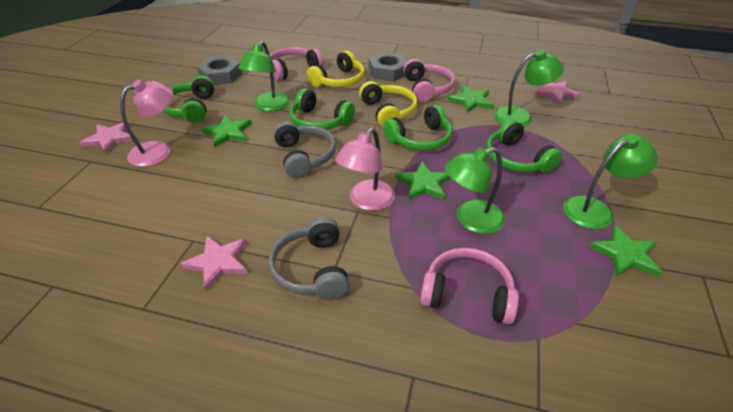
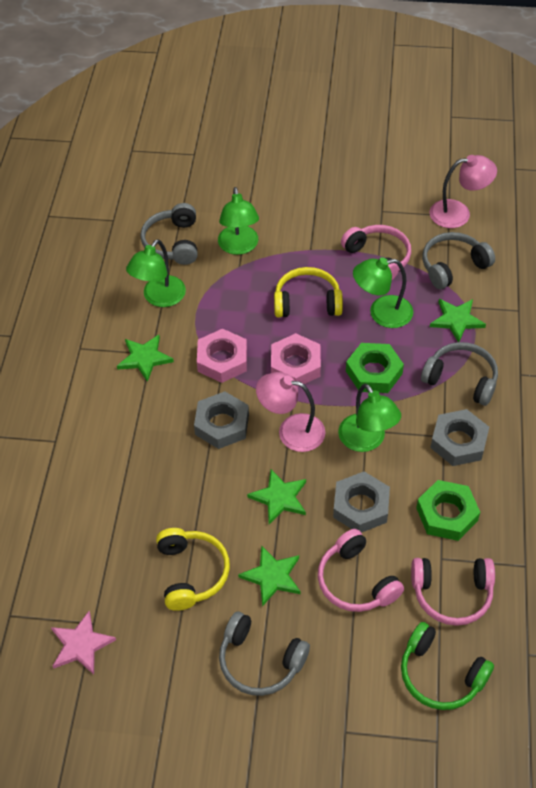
green headphones: 4 -> 1
green nut: 0 -> 2
grey headphones: 2 -> 4
grey nut: 2 -> 3
pink nut: 0 -> 2
pink star: 3 -> 1

